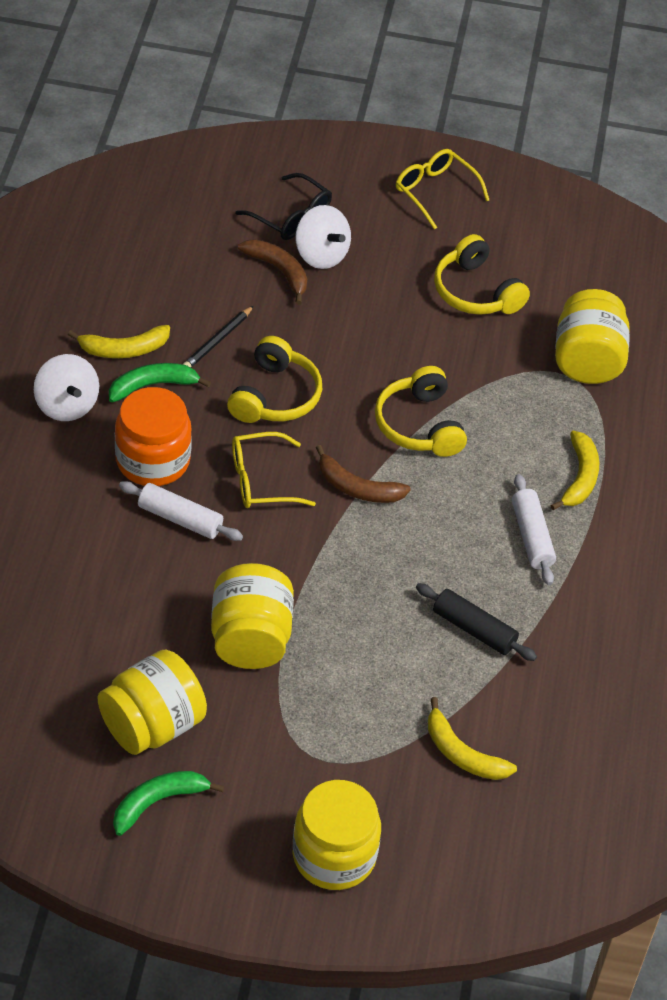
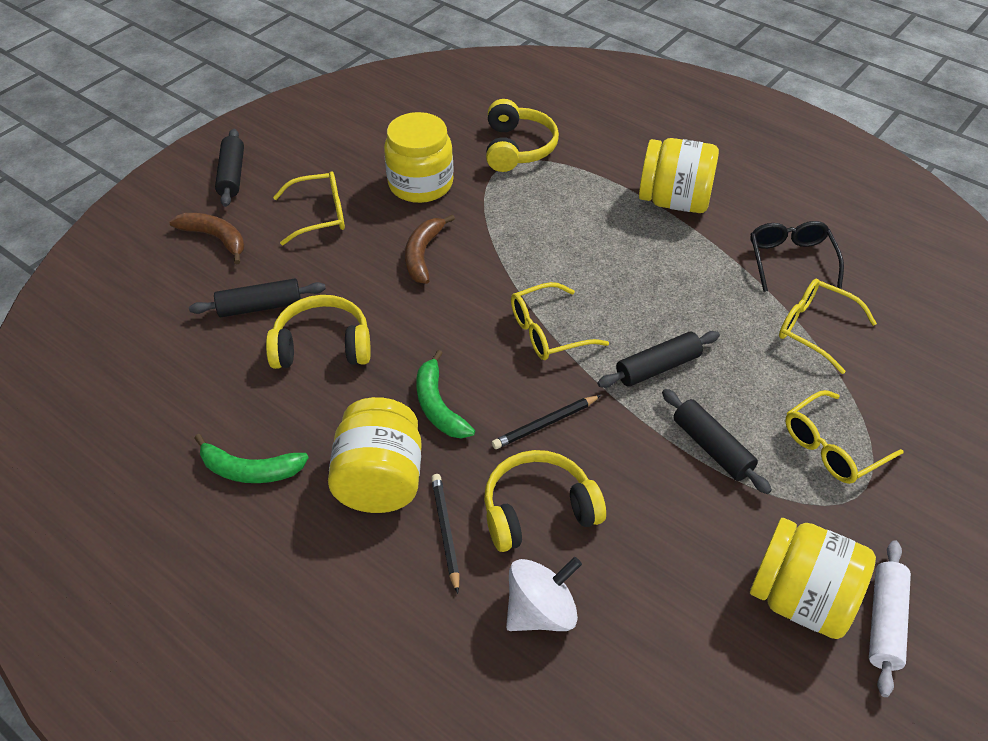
black pencil: 1 -> 2
black rolling pin: 1 -> 4
orange jar: 1 -> 0
white rolling pin: 2 -> 1
white spinning top: 2 -> 1
yellow banana: 3 -> 0
yellow glasses: 2 -> 4

